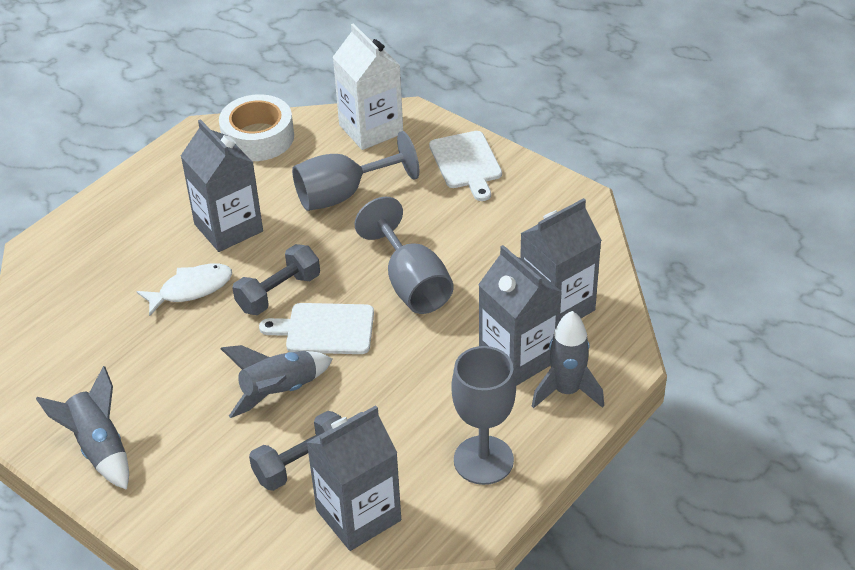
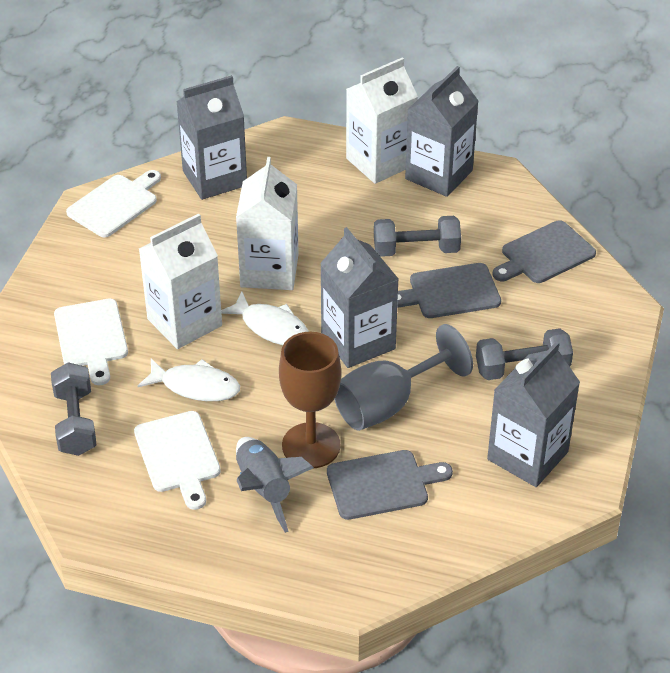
brown goblet: 0 -> 1
grey cutting board: 0 -> 3
grey dumbbell: 2 -> 3
grey goblet: 3 -> 1
grey rocket: 3 -> 1
white carton: 1 -> 3
white cutting board: 2 -> 3
white fish: 1 -> 2
white tape: 1 -> 0

